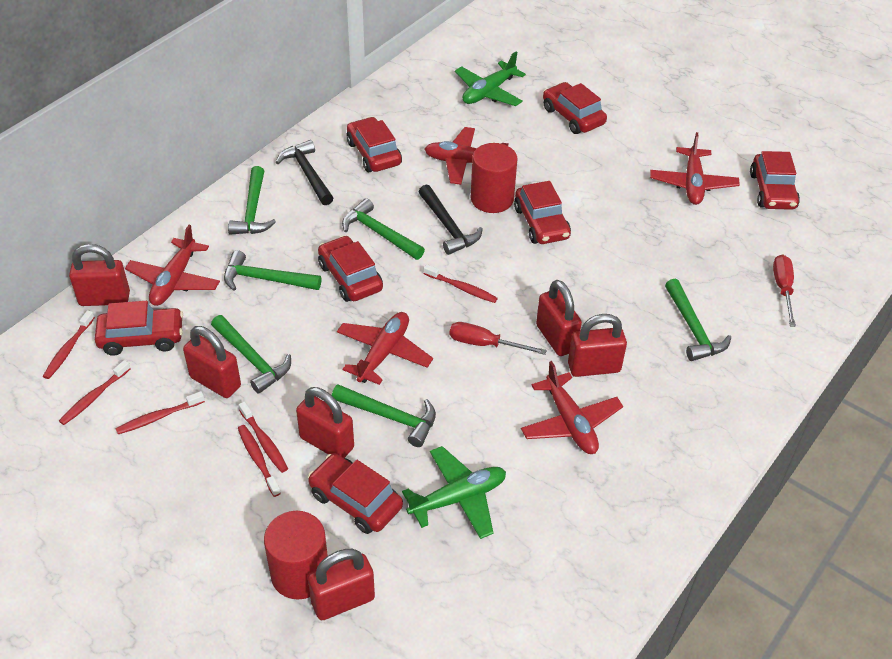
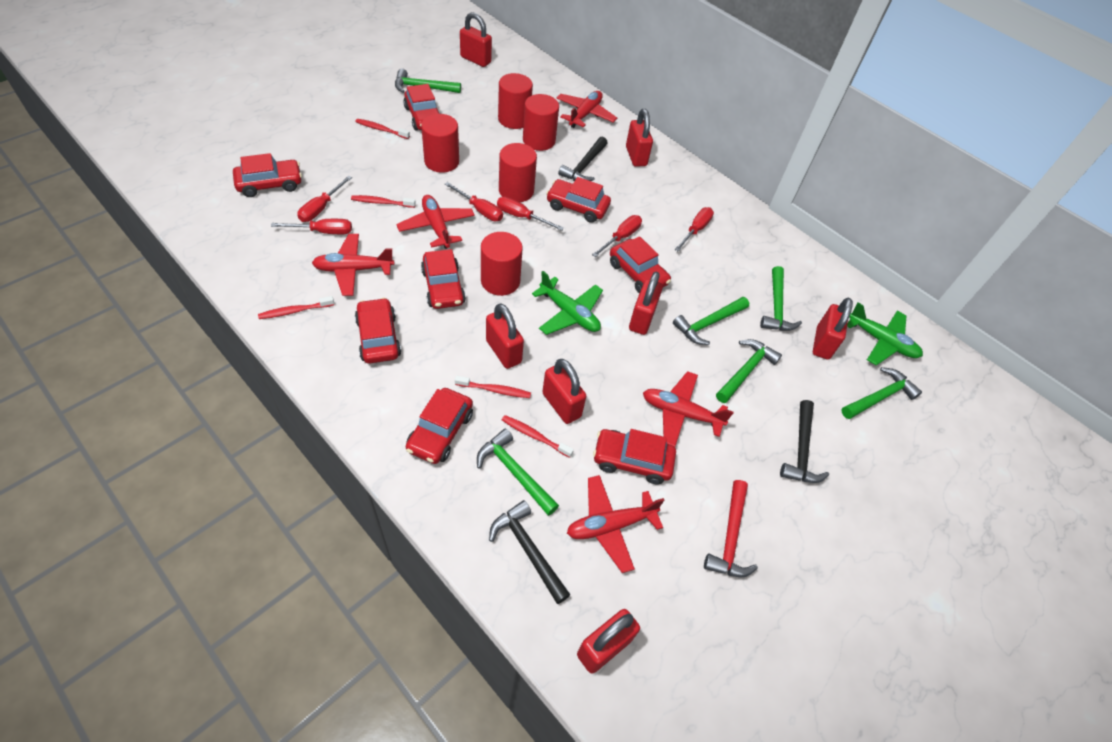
black hammer: 2 -> 3
red car: 7 -> 8
red cylinder: 2 -> 5
red hammer: 0 -> 1
red padlock: 6 -> 7
red screwdriver: 2 -> 6
red toothbrush: 6 -> 5

